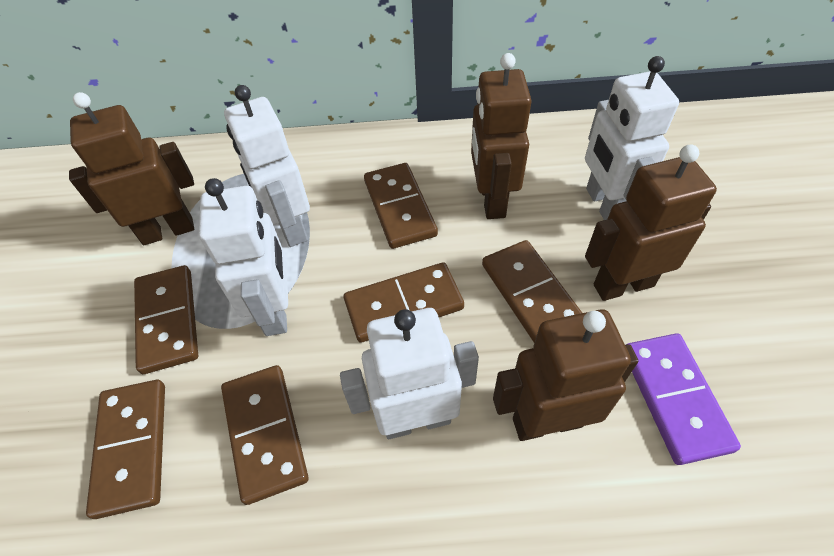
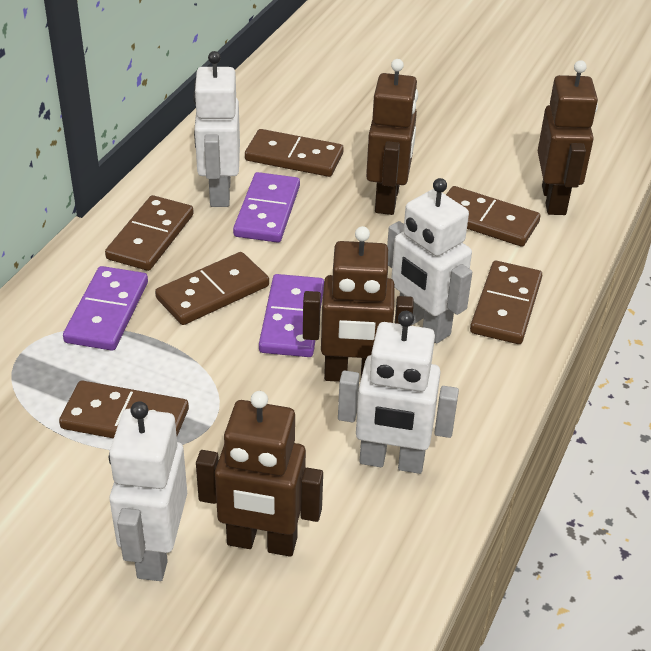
purple domino: 1 -> 3

